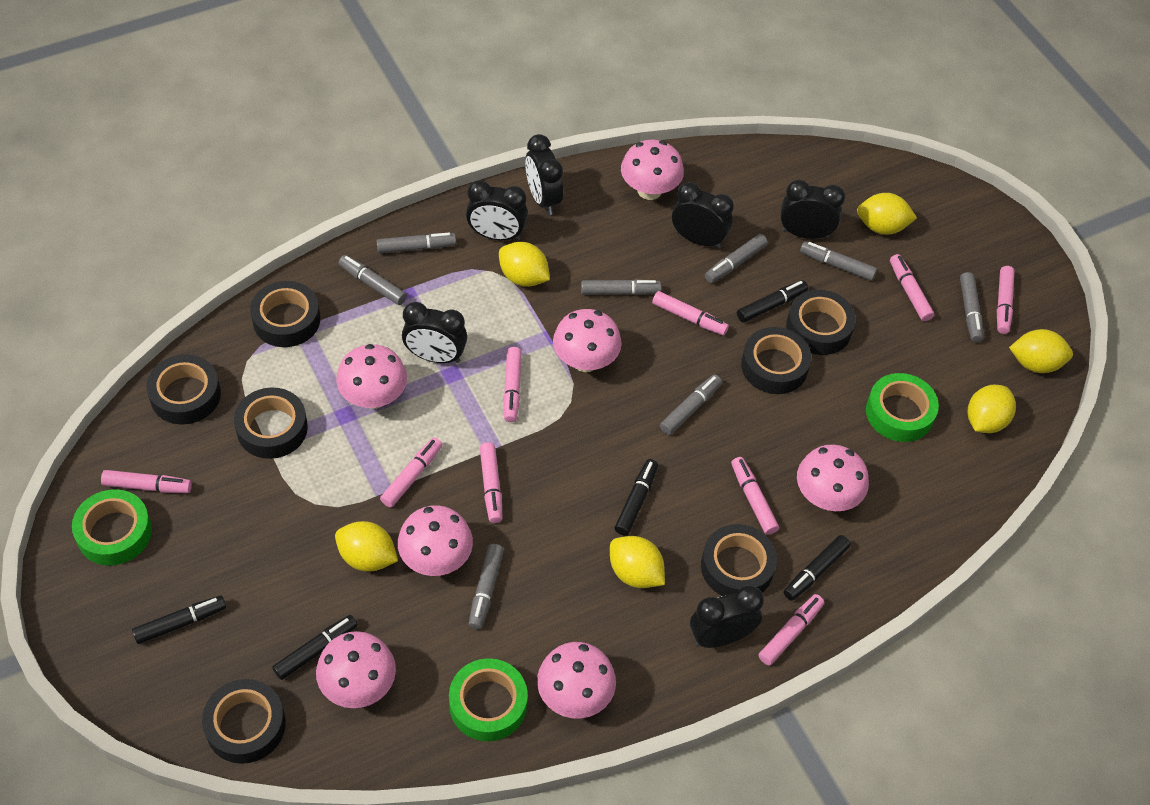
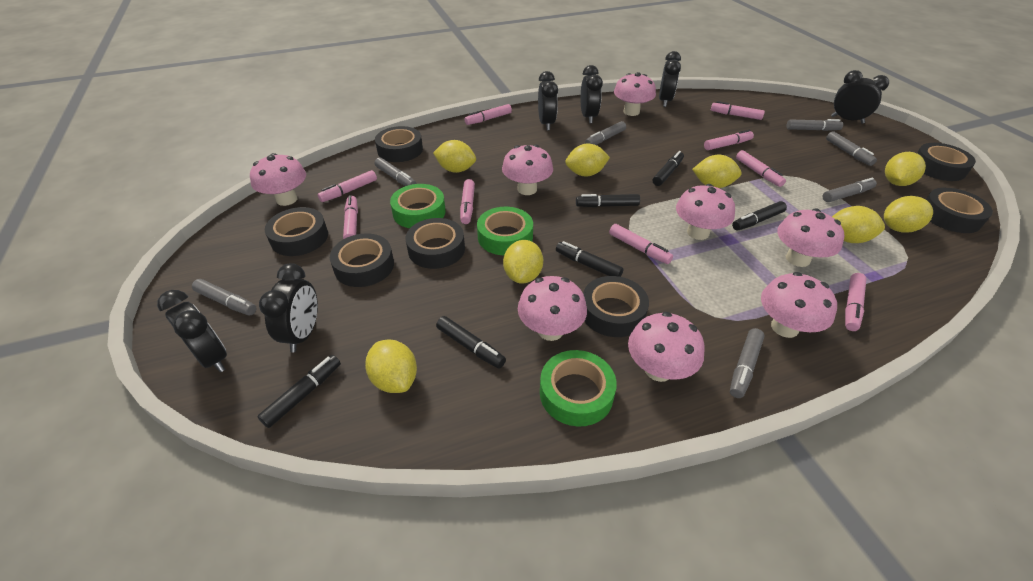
black marker: 5 -> 6
grey marker: 8 -> 7
pink mushroom: 7 -> 8
yellow lemon: 6 -> 8

